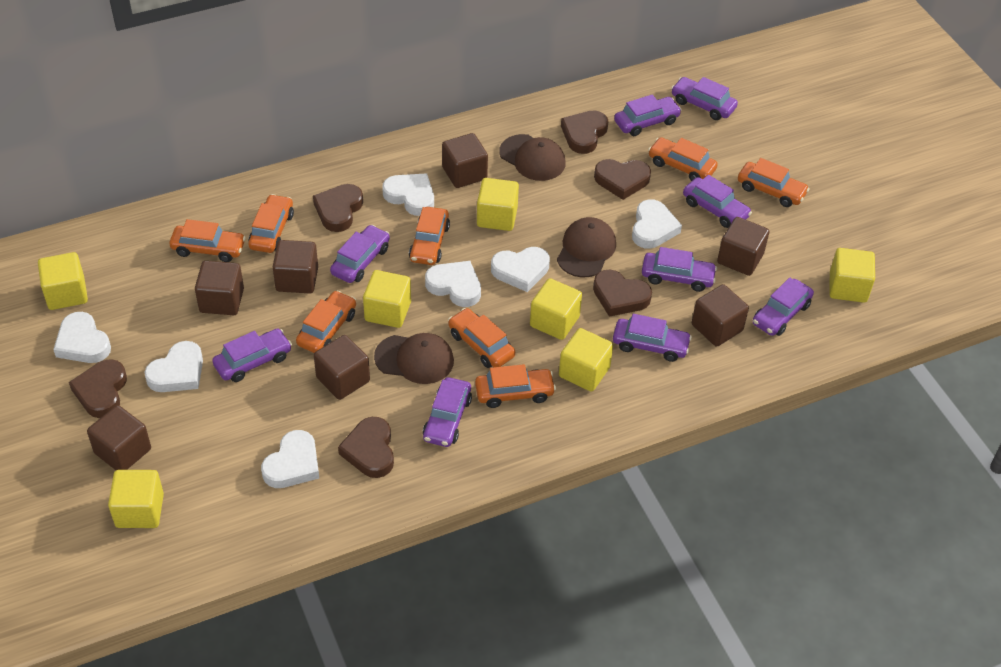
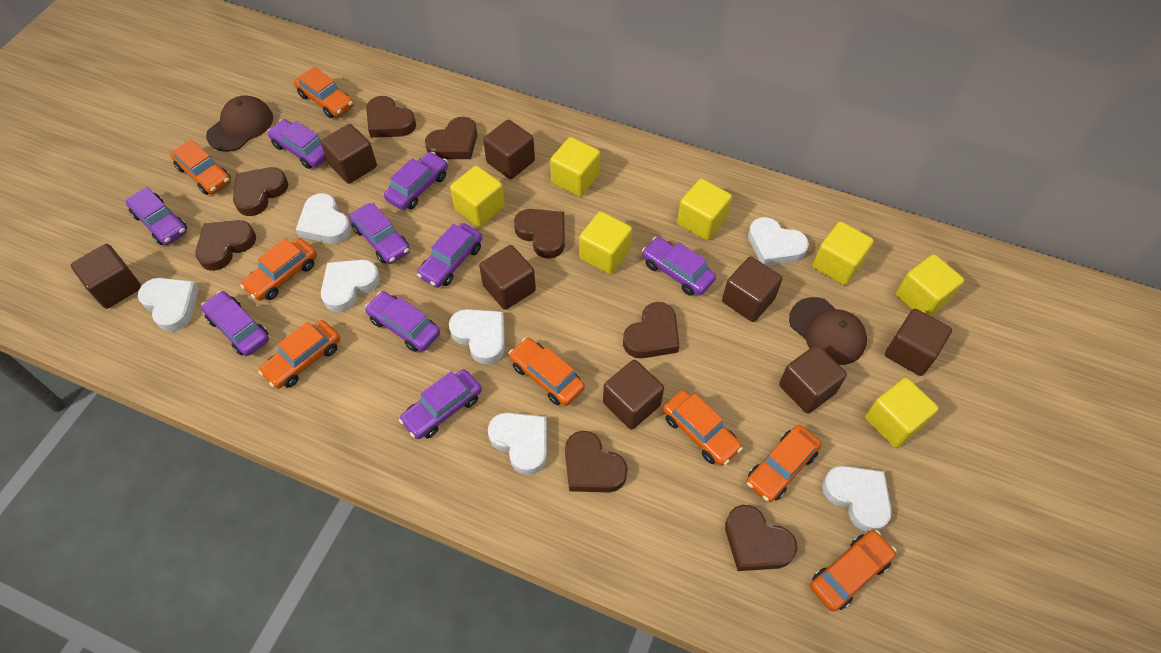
brown cap: 3 -> 2
brown cube: 7 -> 8
brown heart: 6 -> 8

